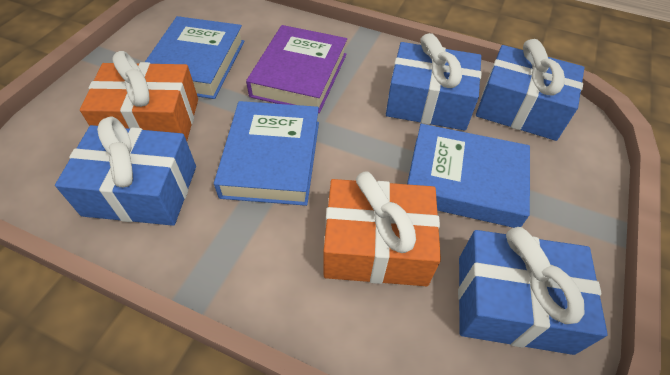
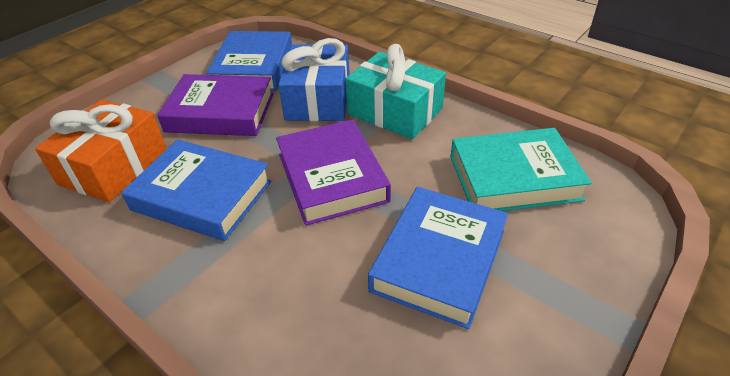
blue gift: 4 -> 1
orange gift: 2 -> 1
purple book: 1 -> 2
turquoise book: 0 -> 1
turquoise gift: 0 -> 1

